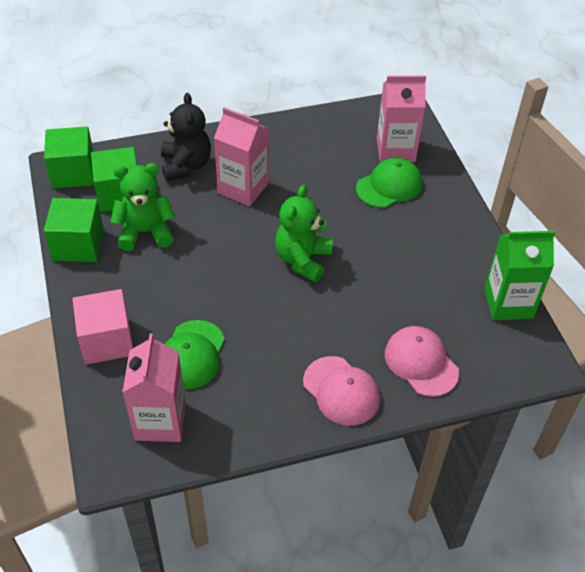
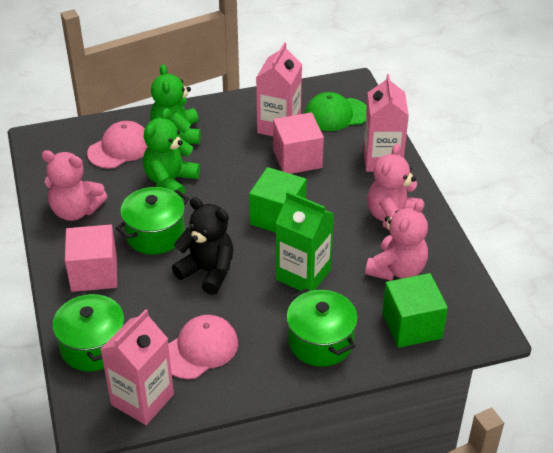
green cap: 2 -> 1
green cube: 3 -> 2
green pot: 0 -> 3
pink cube: 1 -> 2
pink teddy bear: 0 -> 3

